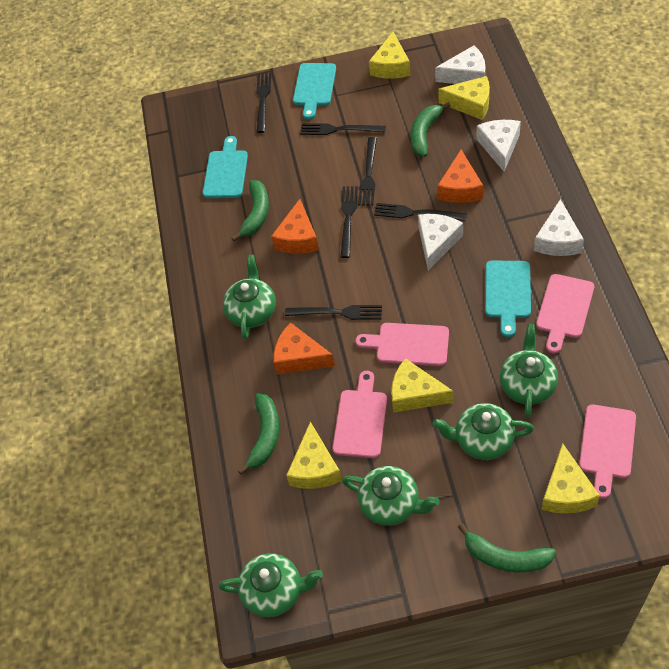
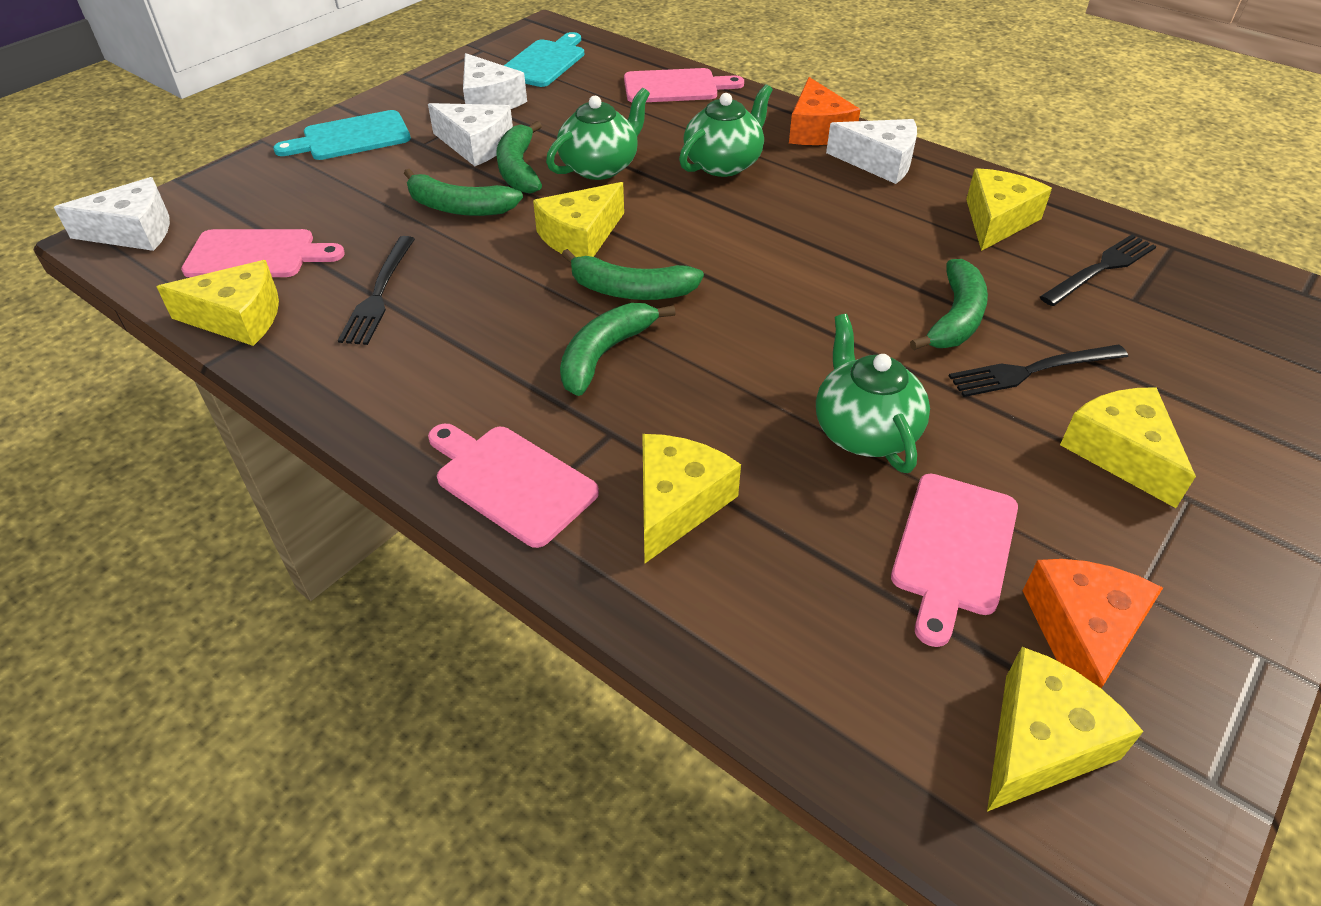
black fork: 6 -> 3
green banana: 4 -> 5
green teapot: 5 -> 3
orange cheese: 3 -> 2
turquoise cutting board: 3 -> 2
yellow cheese: 5 -> 6

